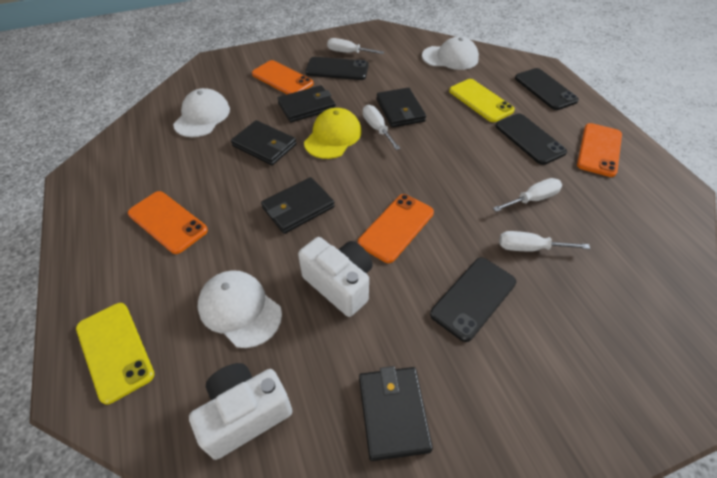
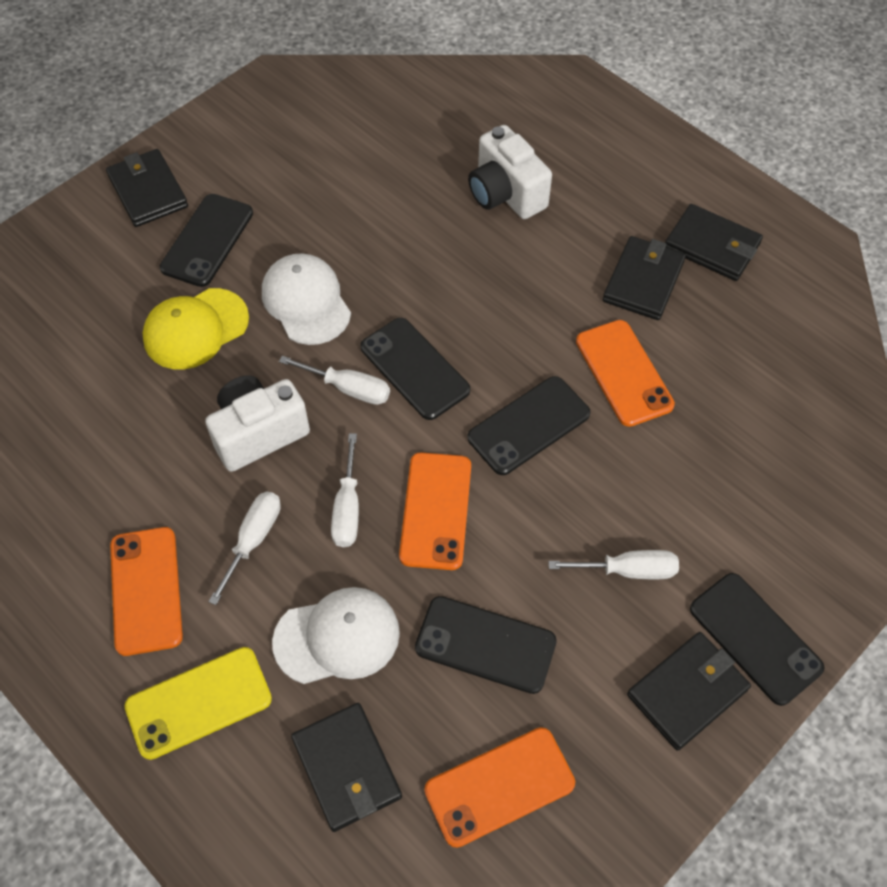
black phone: 4 -> 5
white cap: 3 -> 2
yellow phone: 2 -> 1

